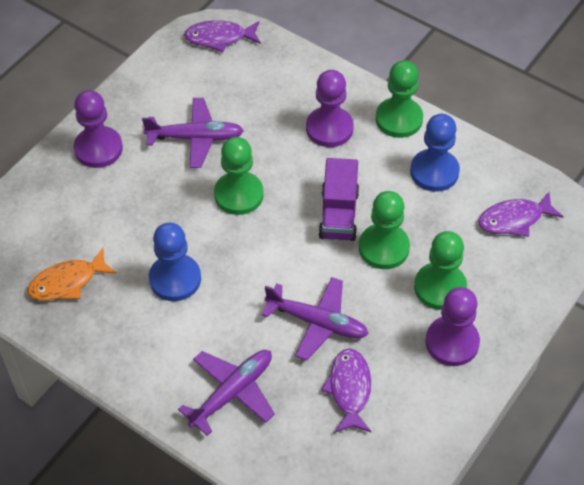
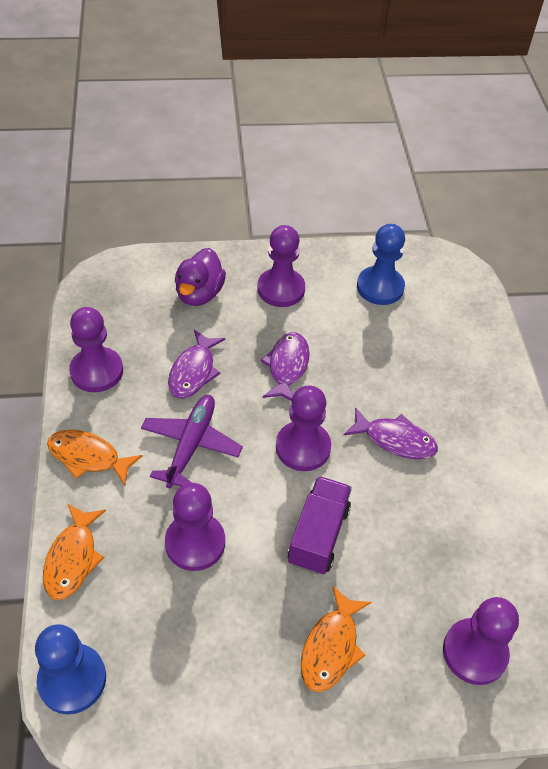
green pawn: 4 -> 0
orange fish: 1 -> 3
purple duck: 0 -> 1
purple pawn: 3 -> 5
purple plane: 3 -> 1

